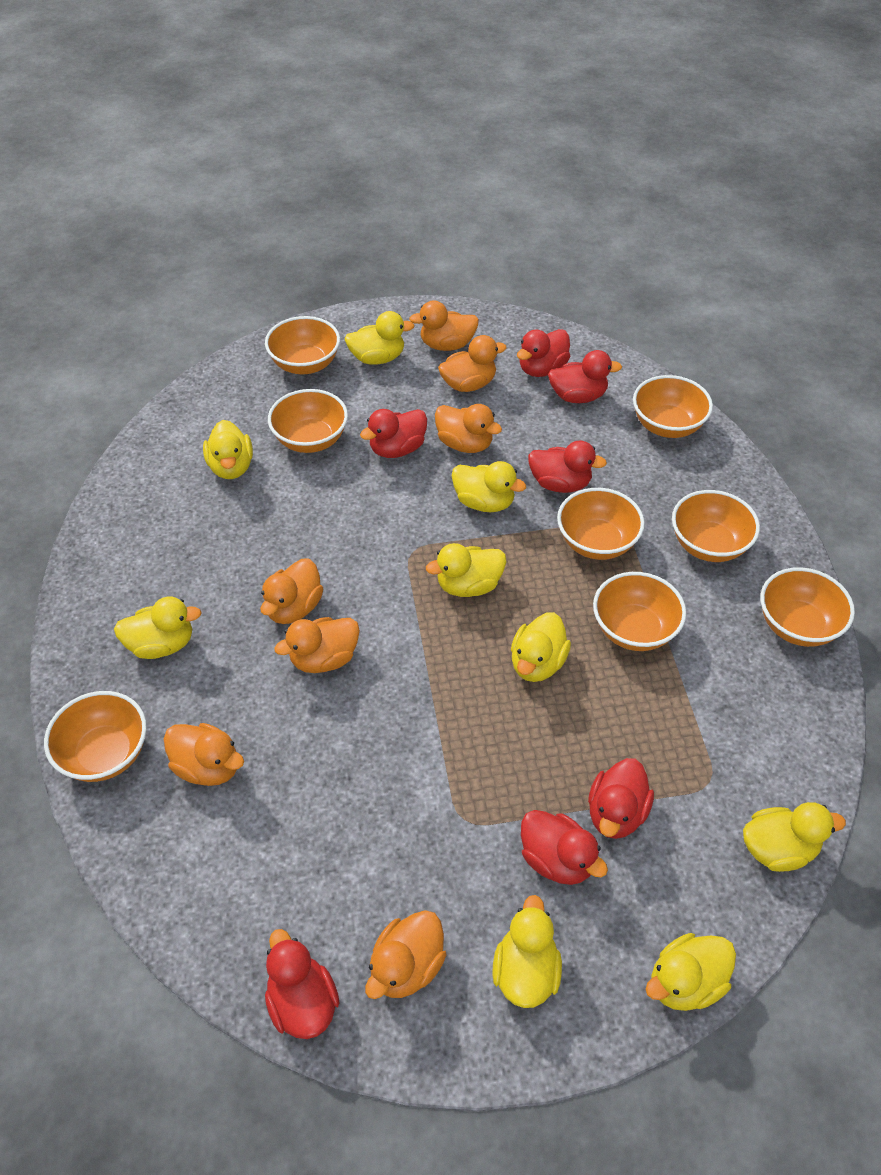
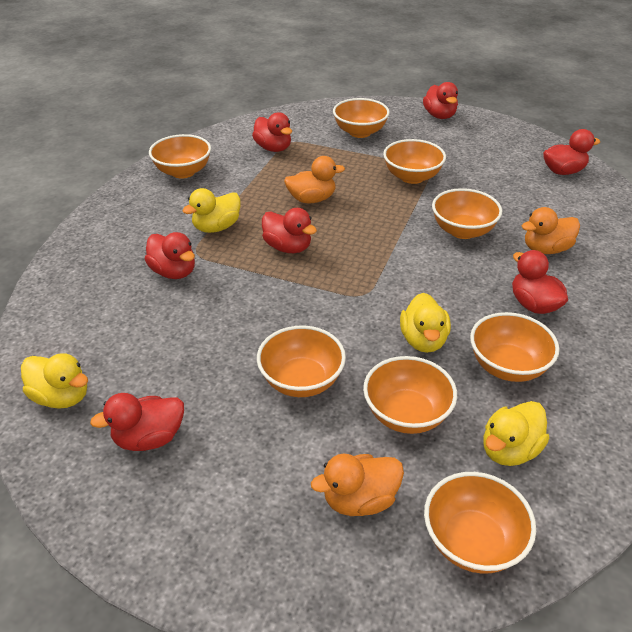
orange duck: 7 -> 3
yellow duck: 9 -> 4

